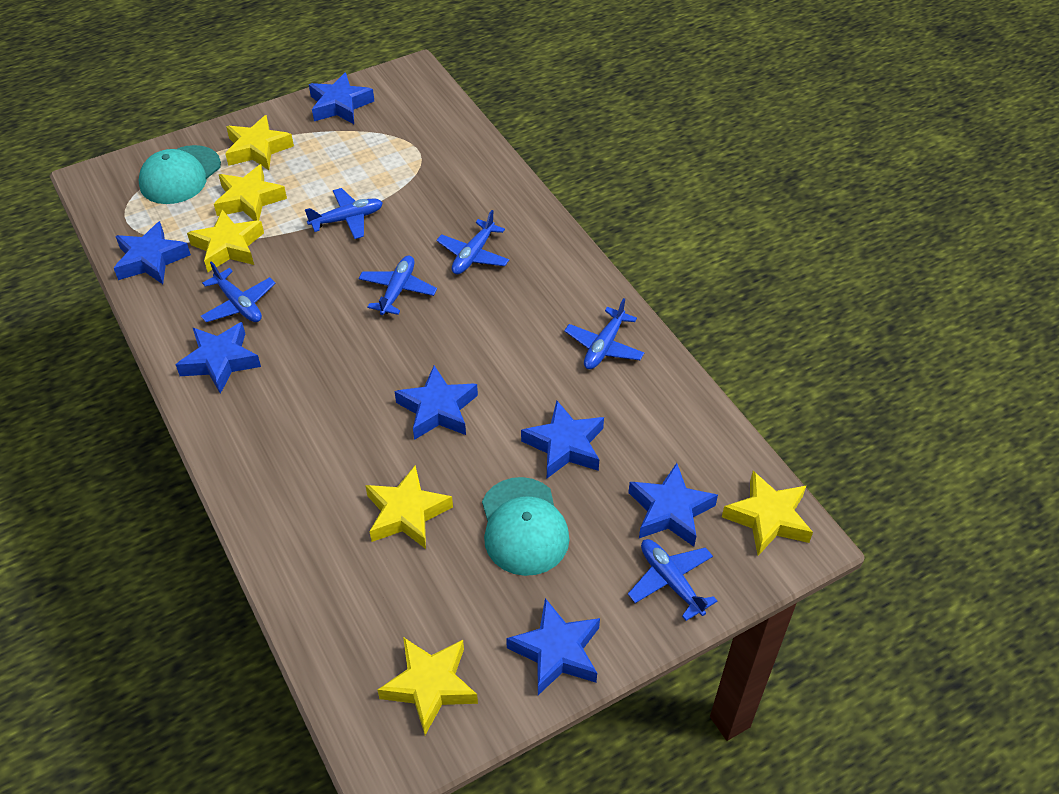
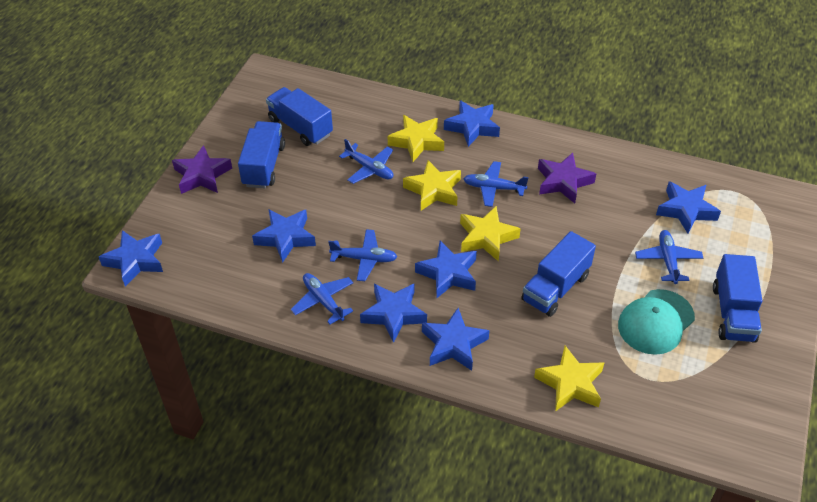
blue plane: 6 -> 5
blue truck: 0 -> 4
purple star: 0 -> 2
turquoise cap: 2 -> 1
yellow star: 6 -> 4

